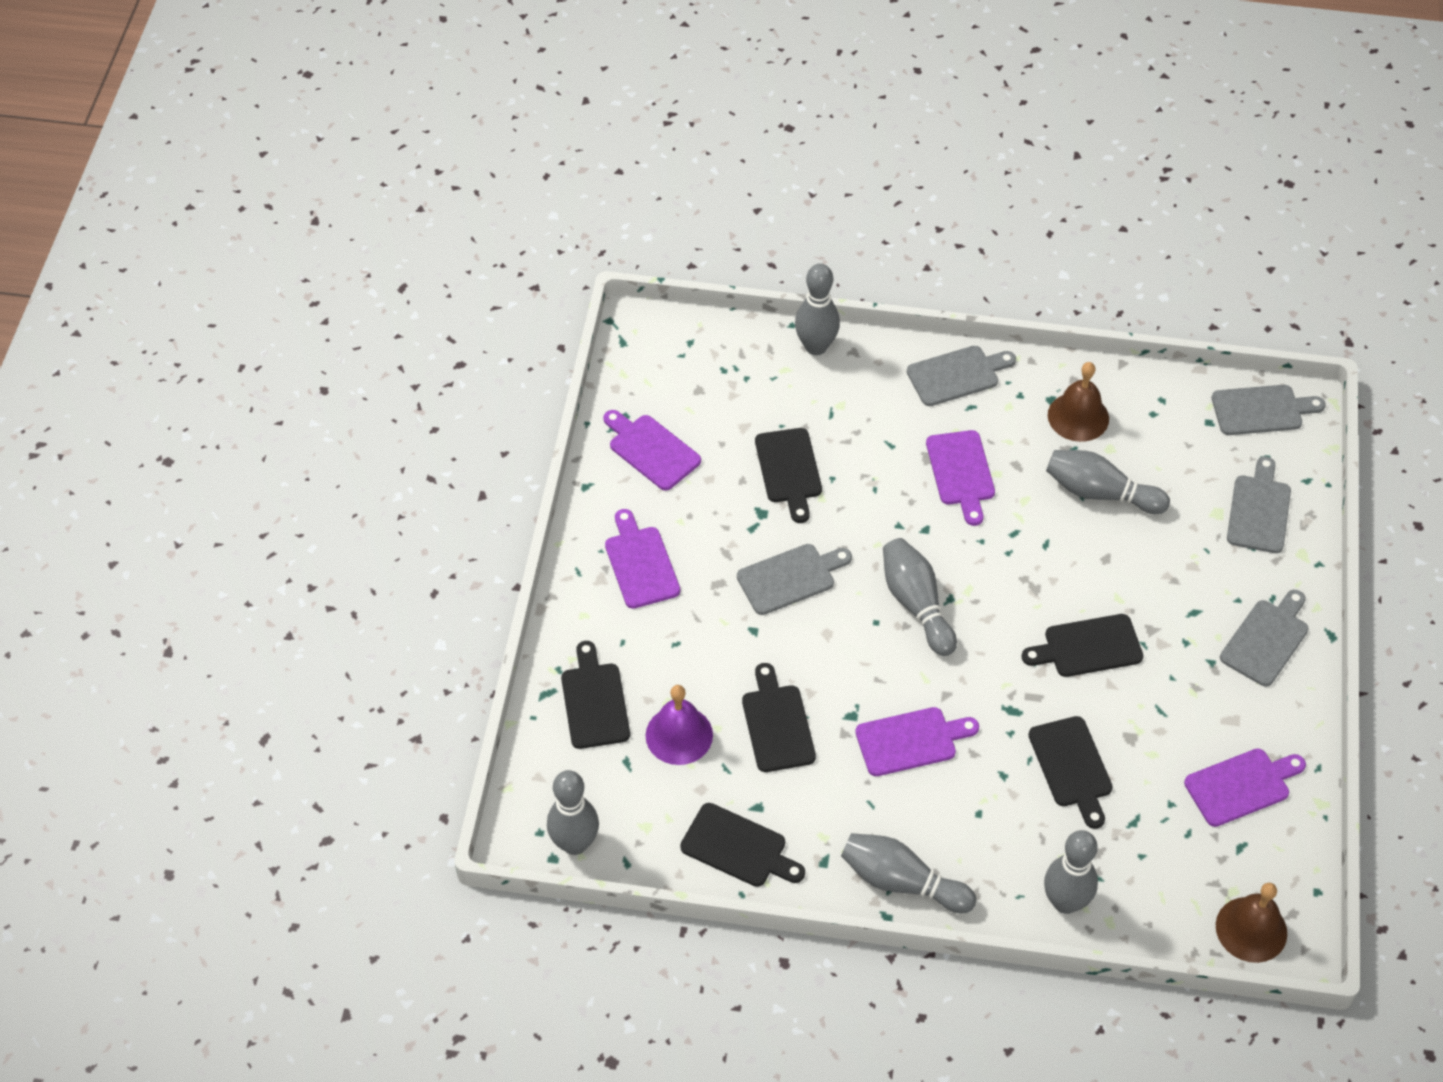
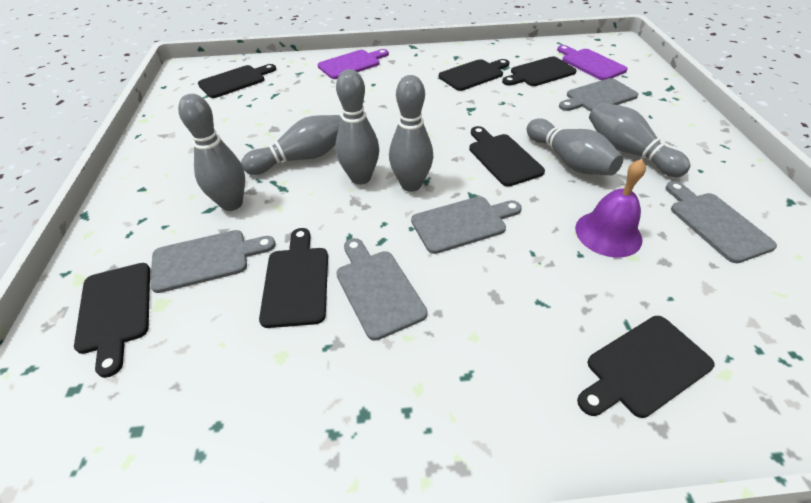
black cutting board: 6 -> 7
brown bell: 2 -> 0
purple cutting board: 5 -> 2

